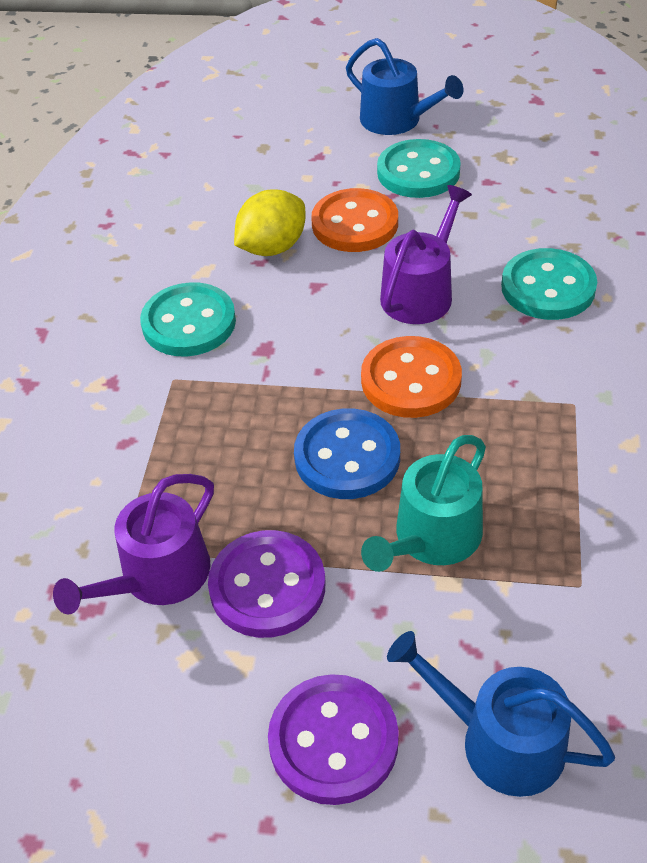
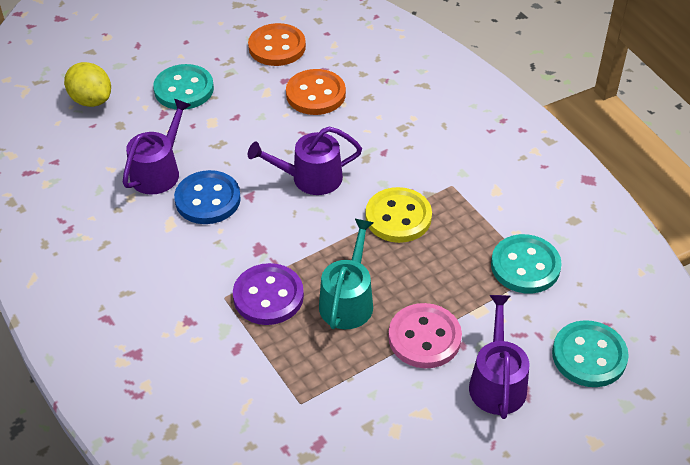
blue watering can: 2 -> 0
pink button: 0 -> 1
purple button: 2 -> 1
purple watering can: 2 -> 3
yellow button: 0 -> 1

